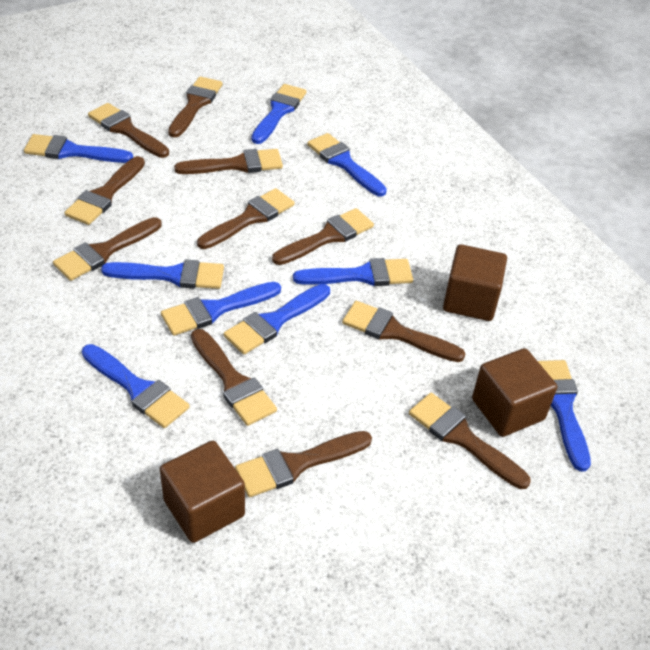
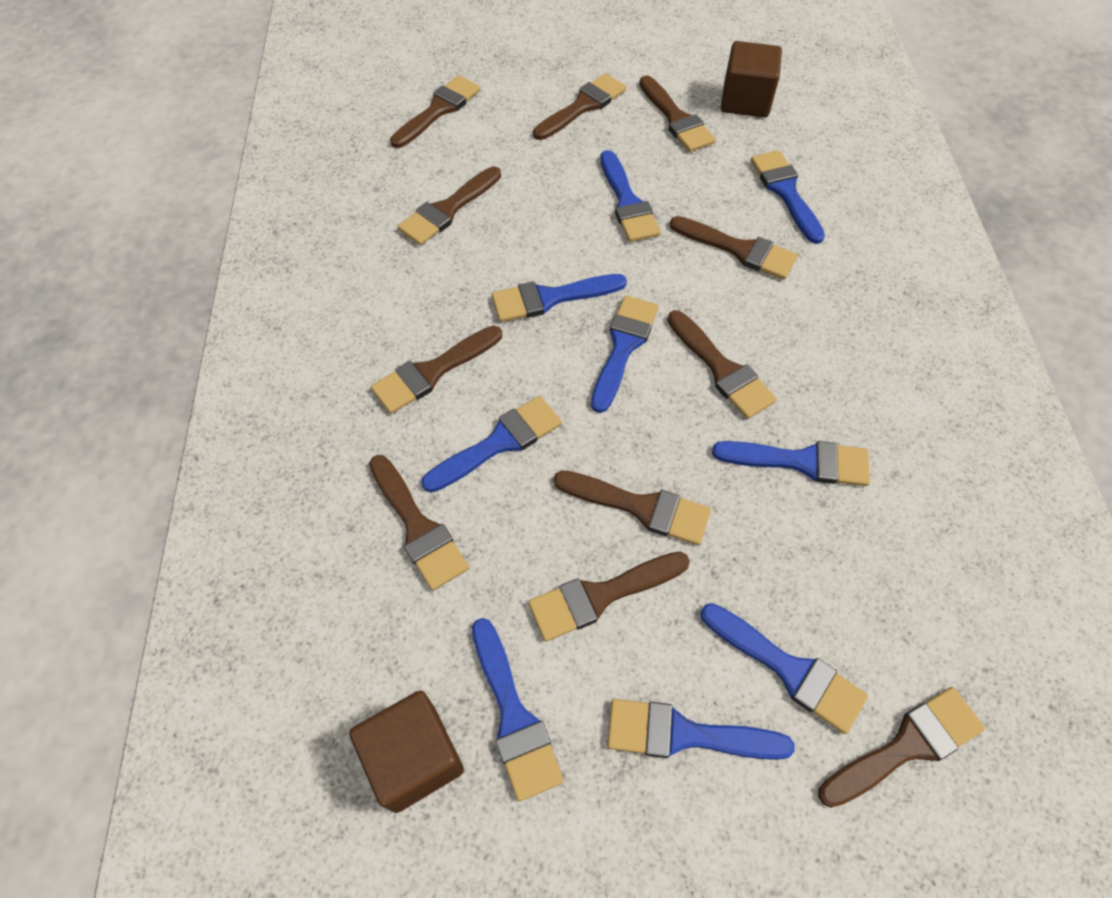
brown cube: 3 -> 2

